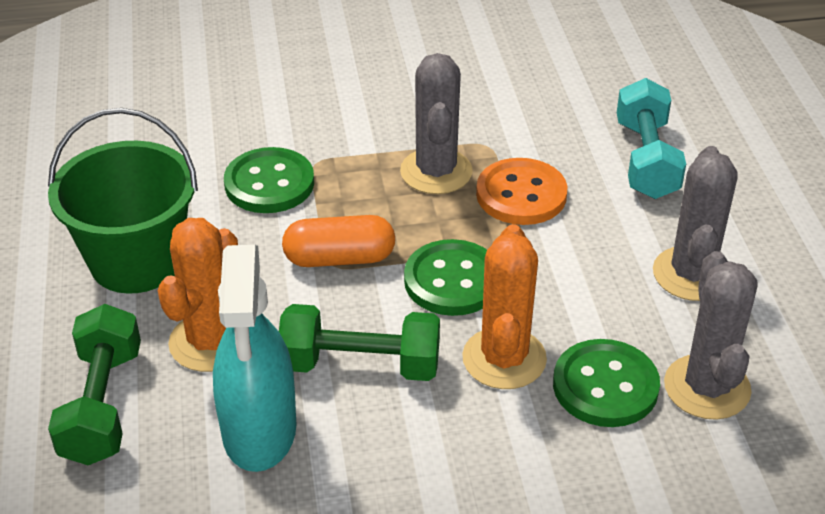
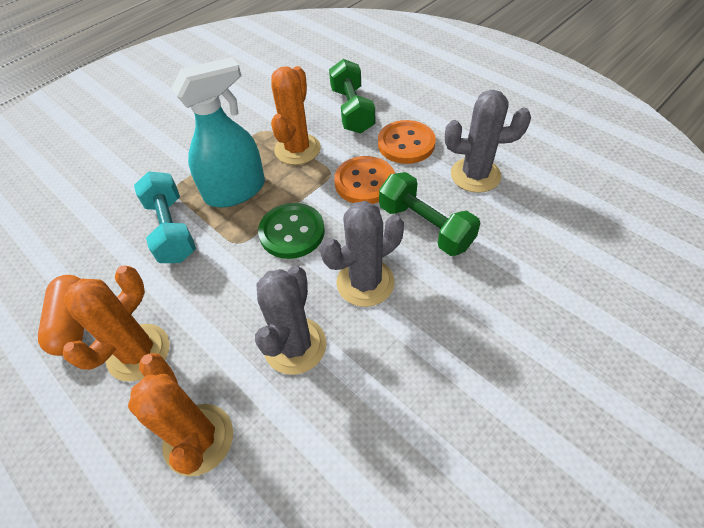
green bucket: 1 -> 0
green button: 3 -> 1
orange button: 1 -> 2
orange cactus: 2 -> 3

